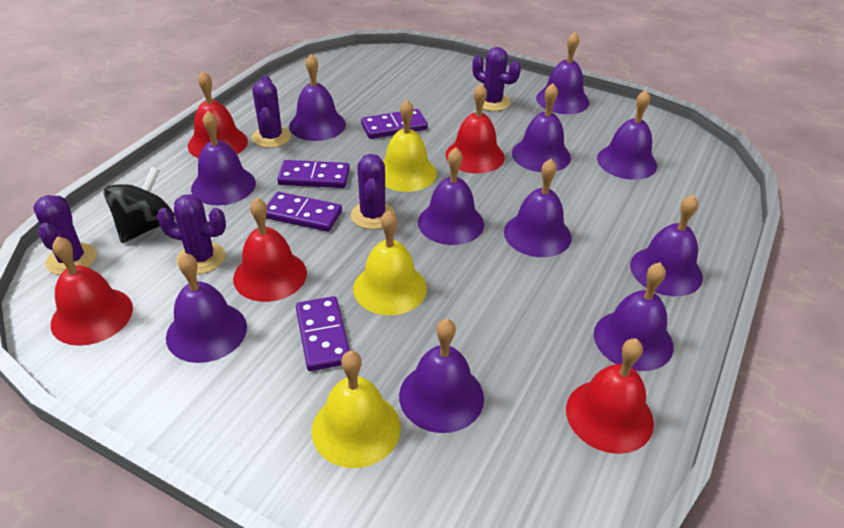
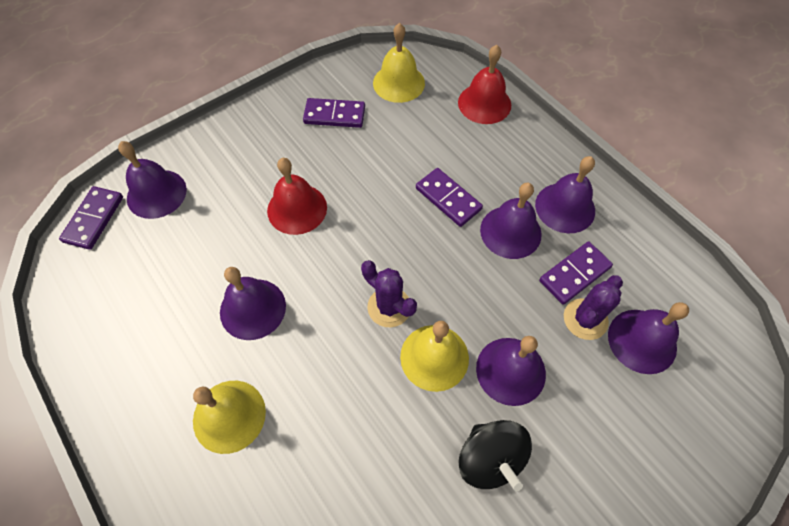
purple bell: 11 -> 6
purple cactus: 5 -> 2
red bell: 5 -> 2

